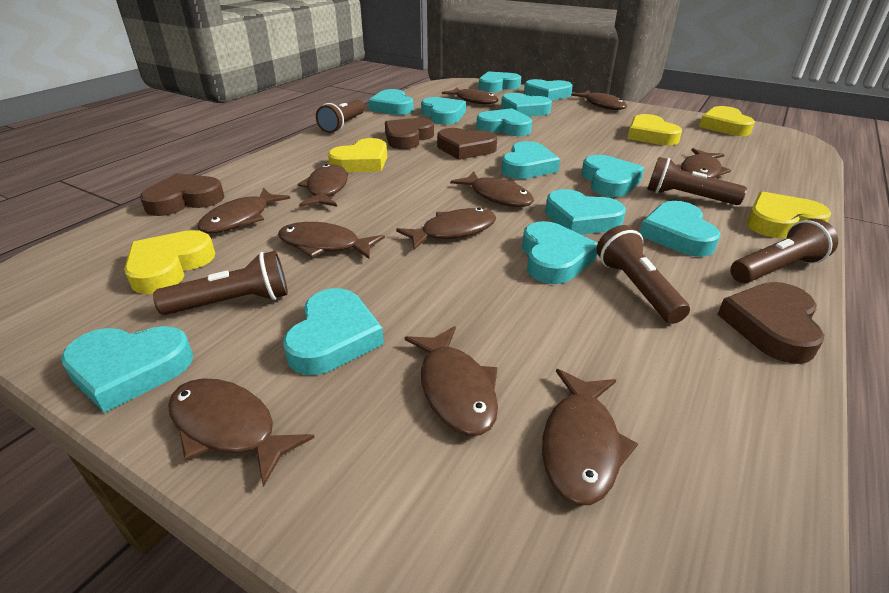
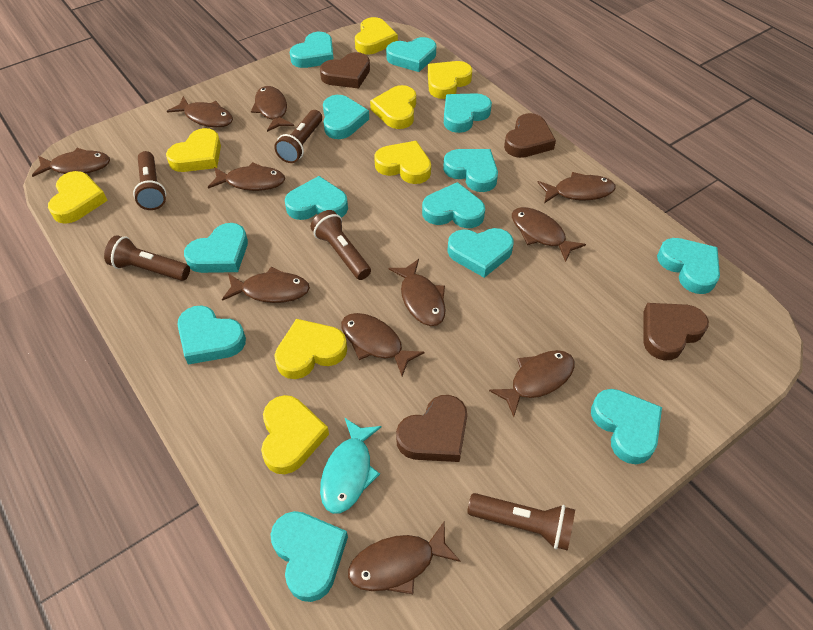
turquoise fish: 0 -> 1
yellow heart: 5 -> 8

